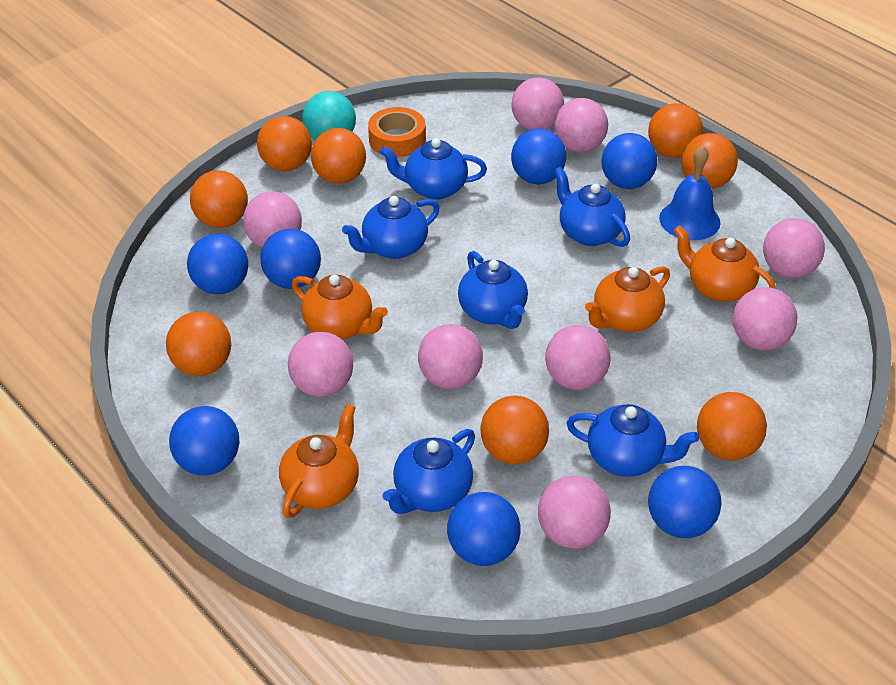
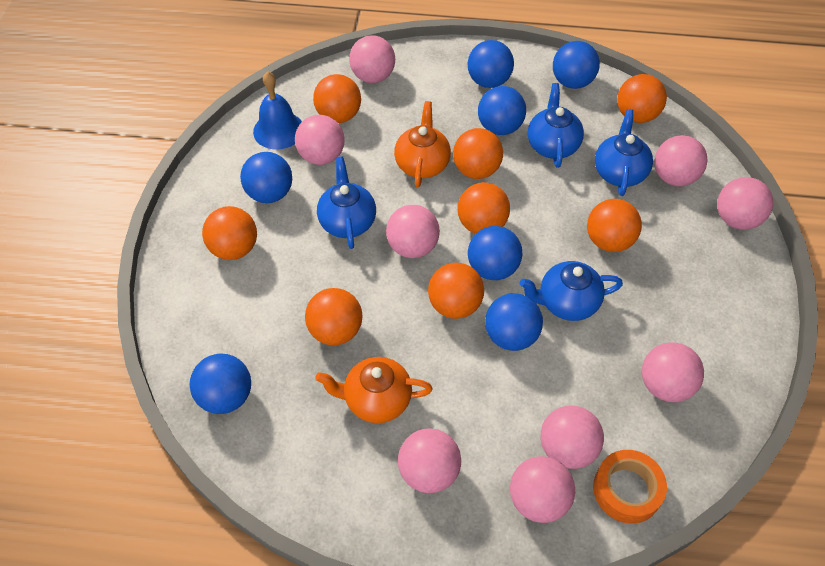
blue teapot: 6 -> 4
orange teapot: 4 -> 2
turquoise ball: 1 -> 0

